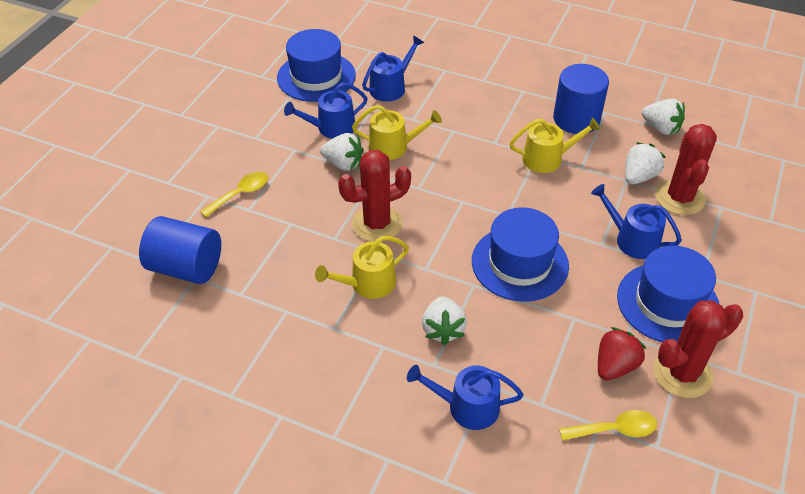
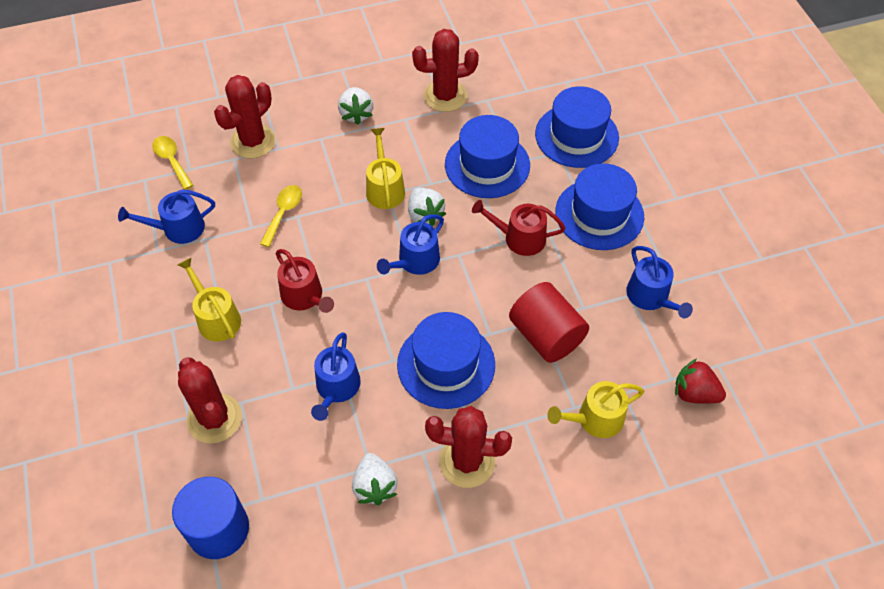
blue cylinder: 2 -> 1
blue hat: 3 -> 4
red cactus: 3 -> 4
red cylinder: 0 -> 1
red watering can: 0 -> 2
white strawberry: 4 -> 3

